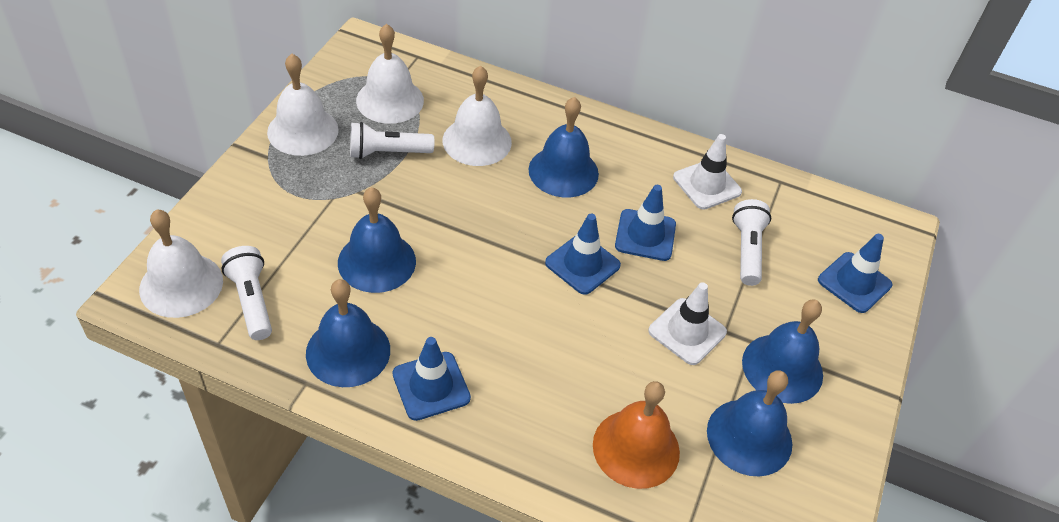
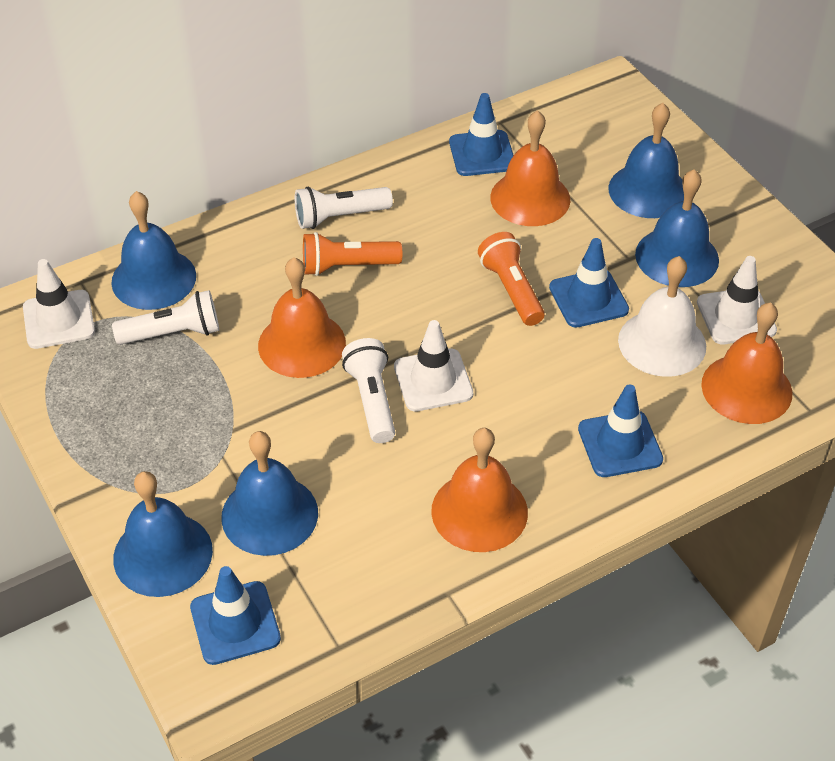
orange bell: 1 -> 4
orange flashlight: 0 -> 2
white bell: 4 -> 1
white traffic cone: 2 -> 3

